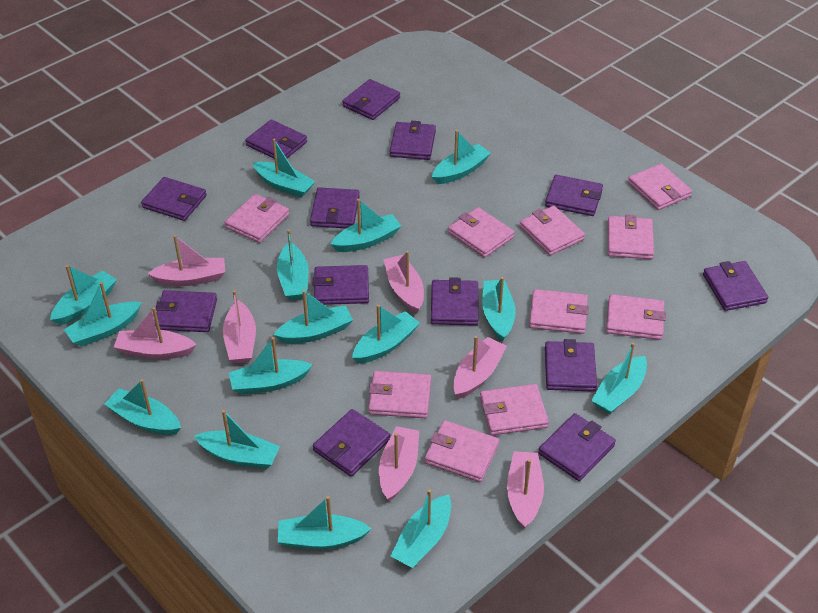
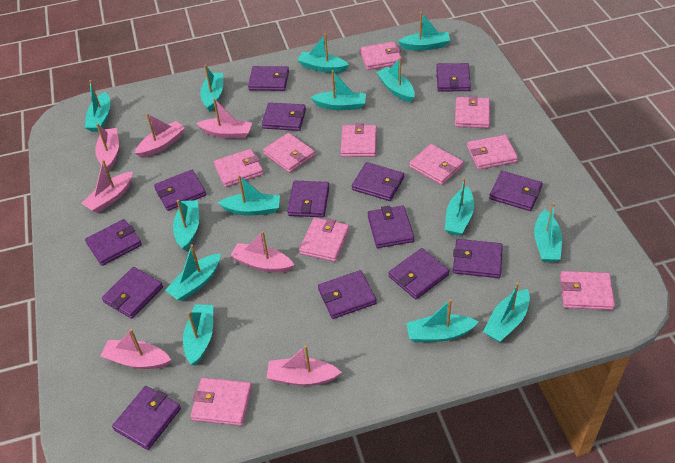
purple wallet: 13 -> 14
turquoise boat: 15 -> 14

